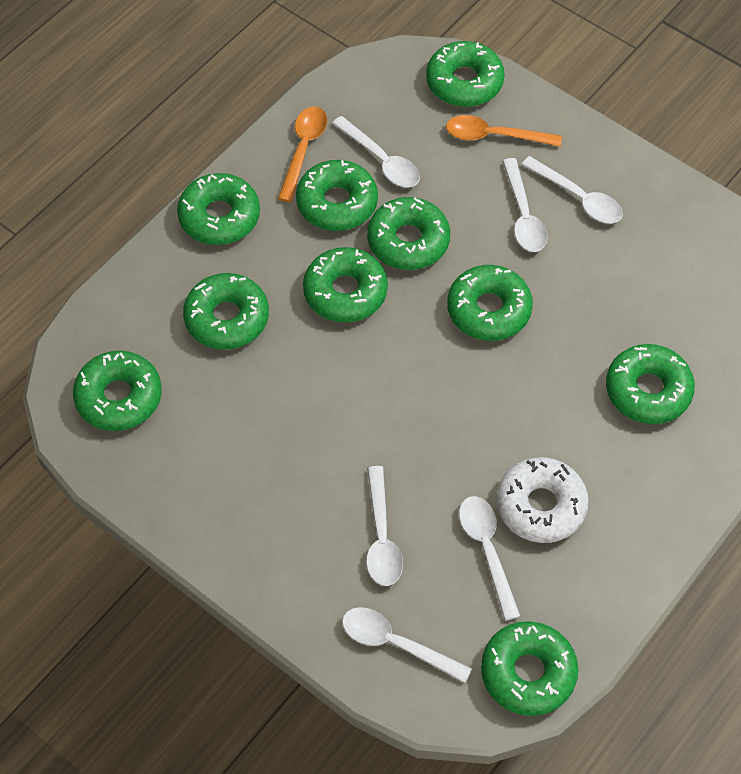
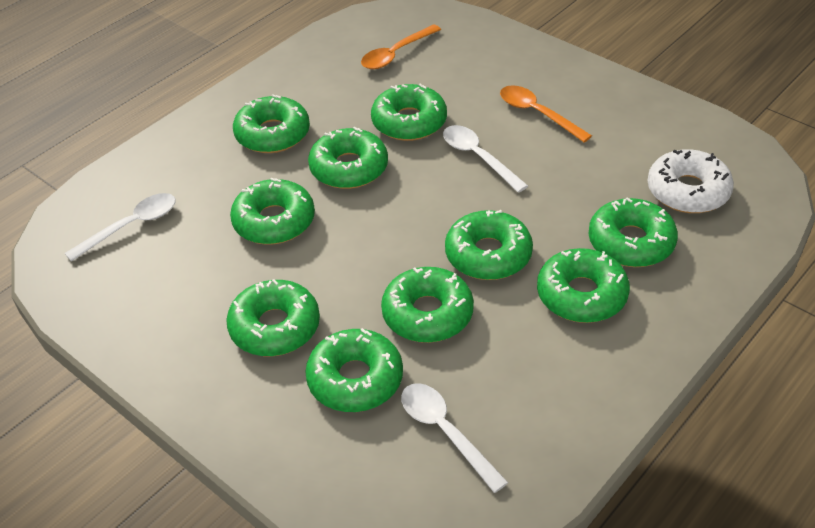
white spoon: 6 -> 3

